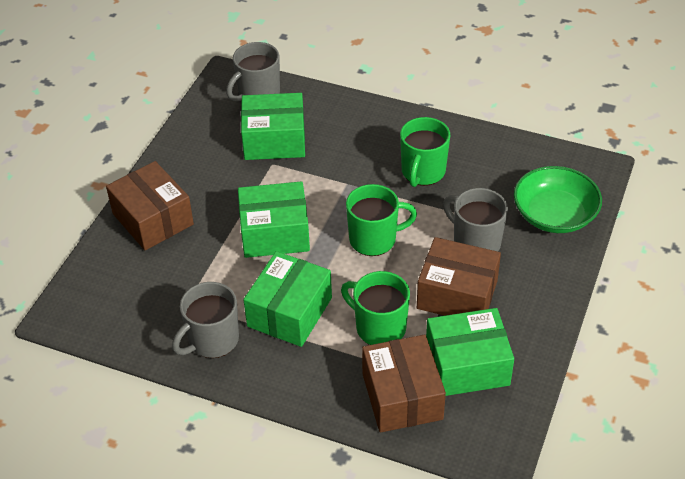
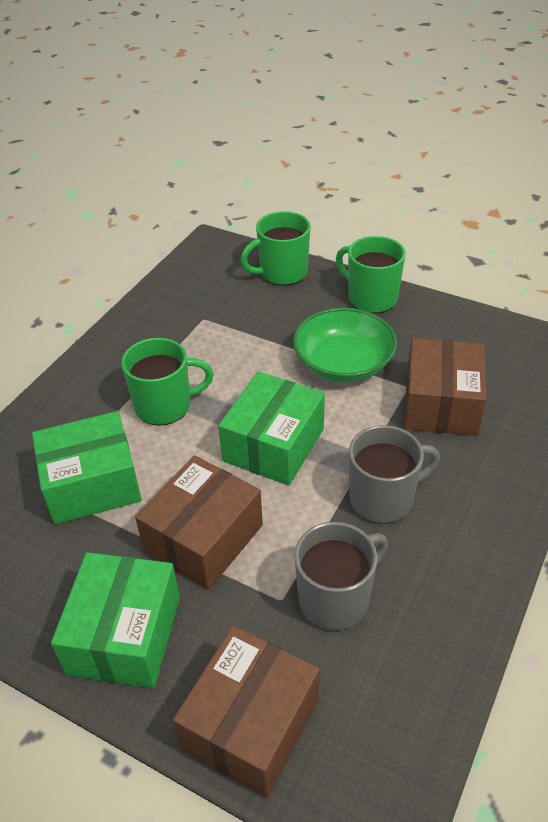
green box: 4 -> 3
grey mug: 3 -> 2

